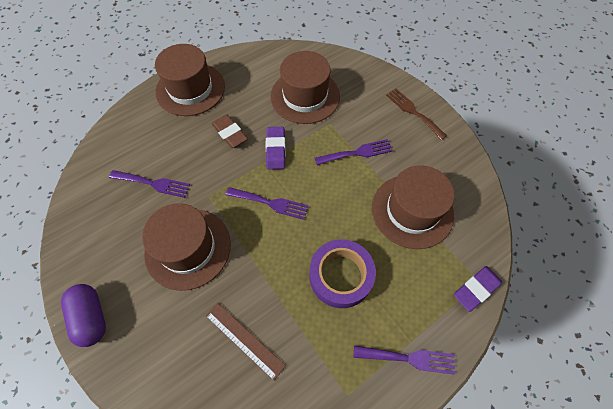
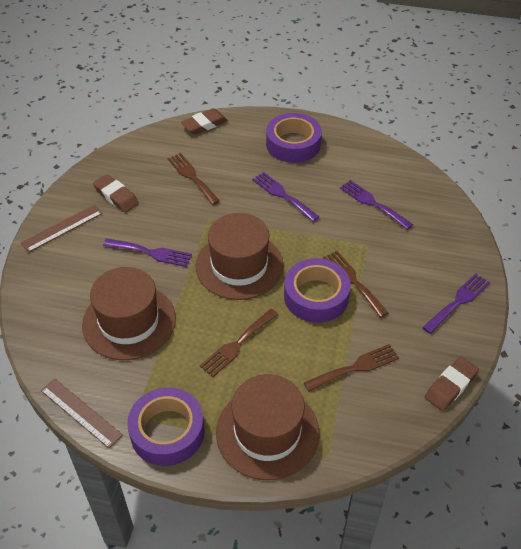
brown eraser: 1 -> 3
brown fork: 1 -> 4
brown hat: 4 -> 3
brown ruler: 1 -> 2
purple capsule: 1 -> 0
purple eraser: 2 -> 0
purple tape: 1 -> 3

